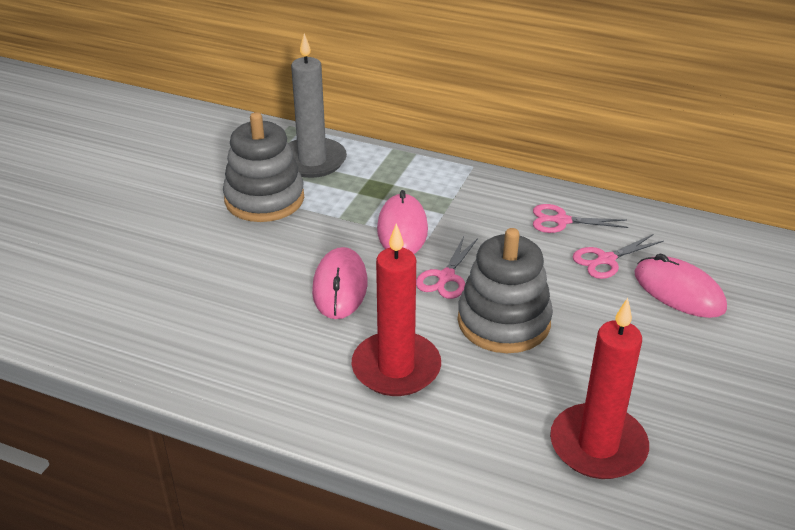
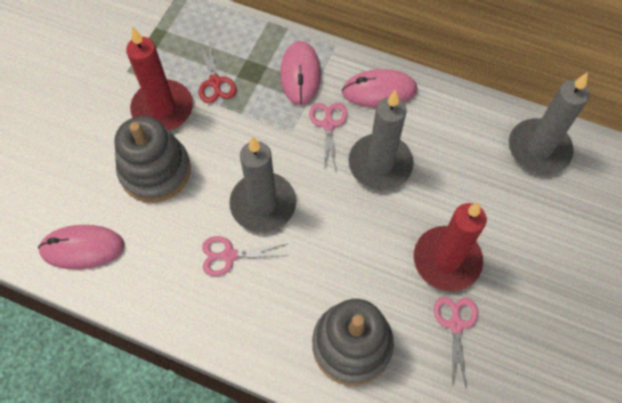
grey candle: 1 -> 3
red scissors: 0 -> 1

